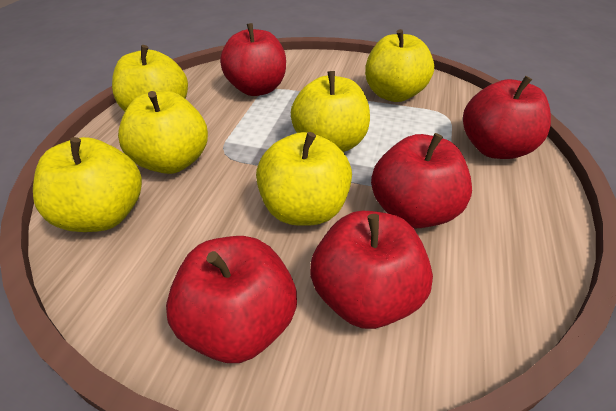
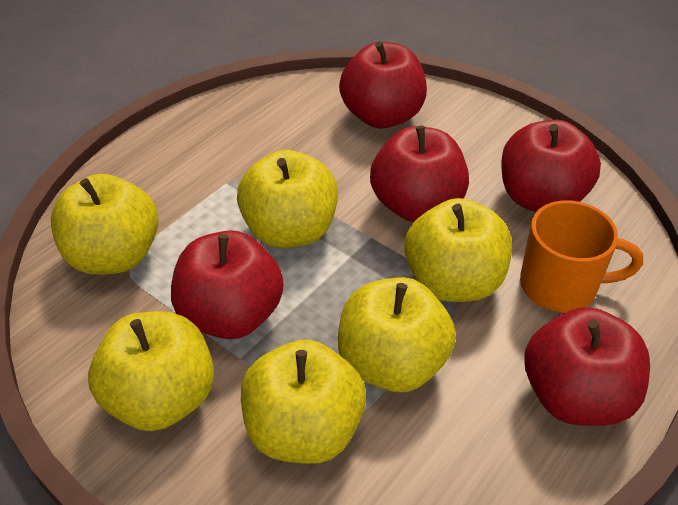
orange mug: 0 -> 1

